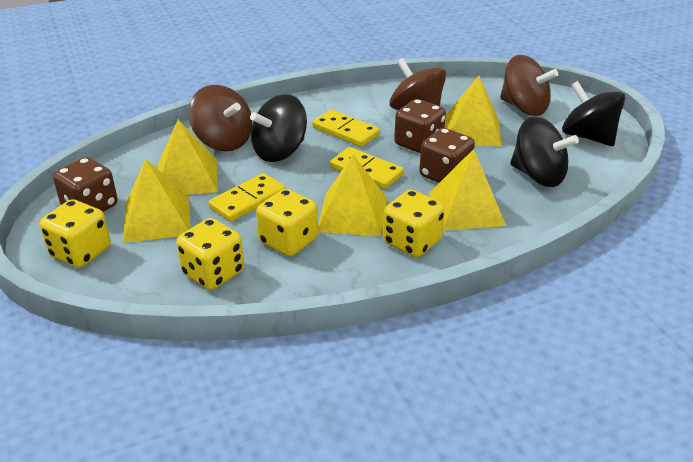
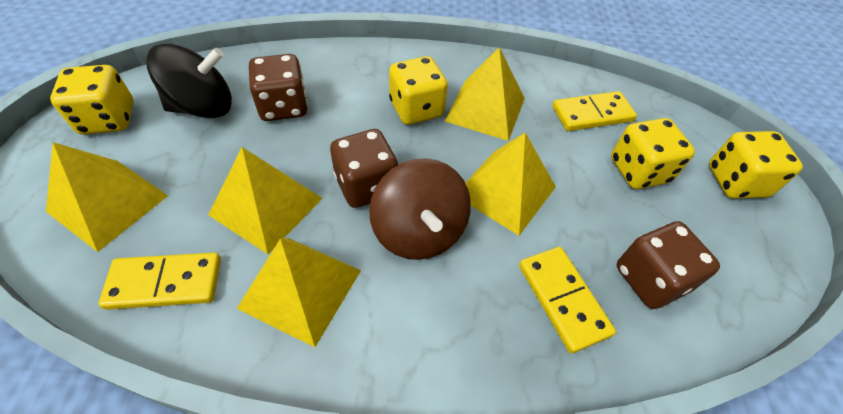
black spinning top: 3 -> 1
brown spinning top: 3 -> 1

